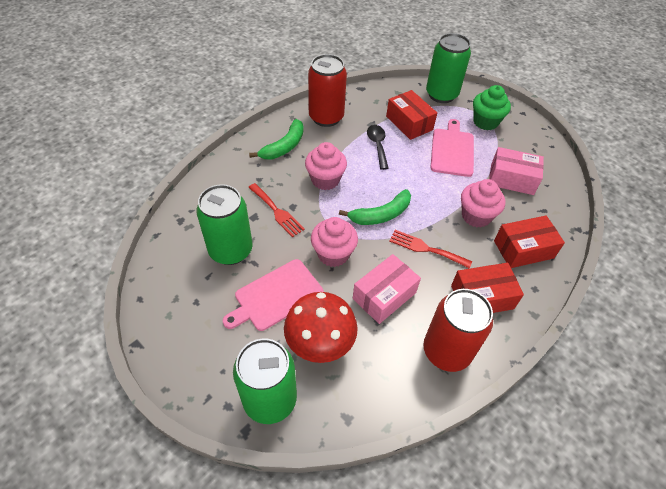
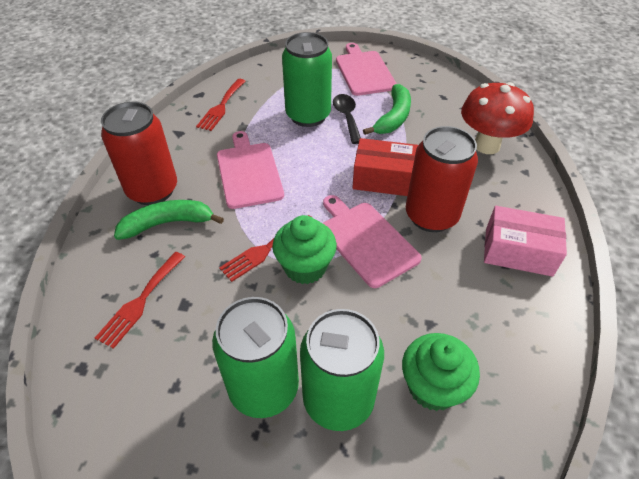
green cupcake: 1 -> 2
pink box: 2 -> 1
pink cupcake: 3 -> 0
pink cutting board: 2 -> 3
red box: 3 -> 1
red fork: 2 -> 3

